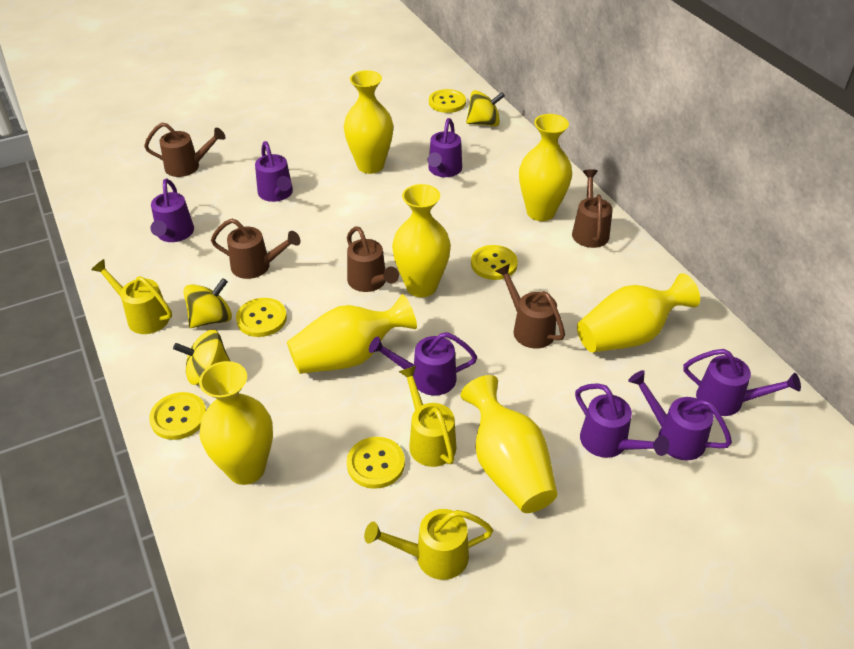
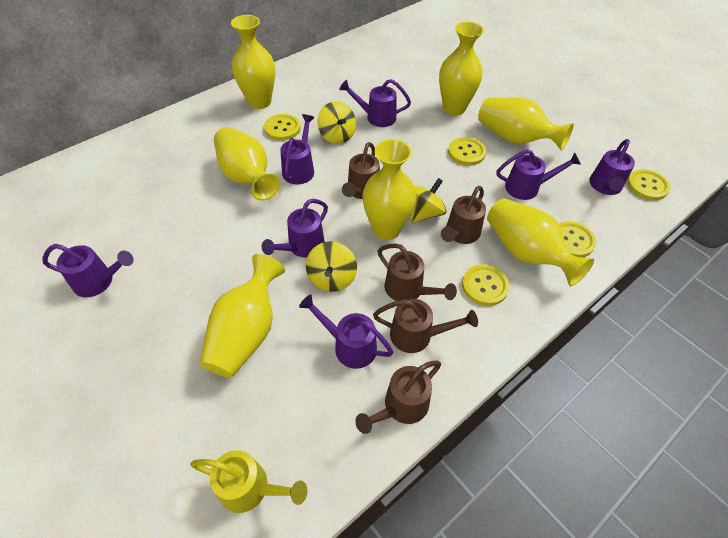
yellow watering can: 3 -> 1

